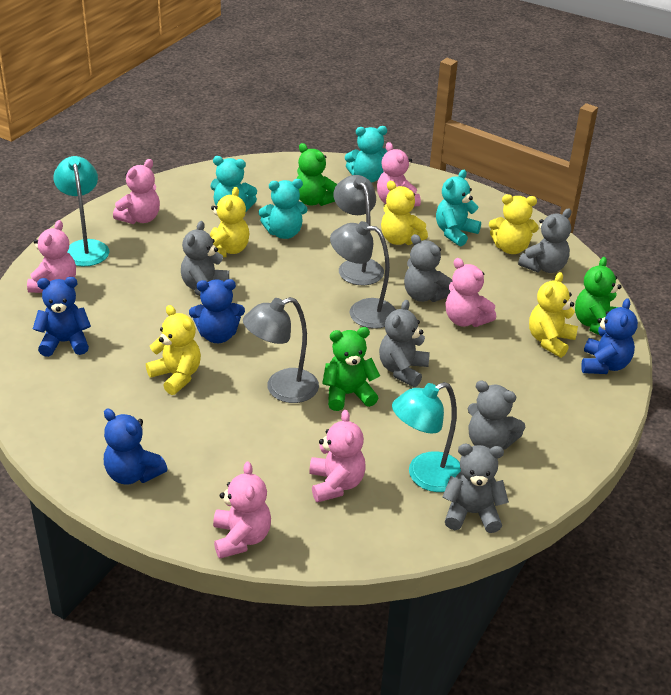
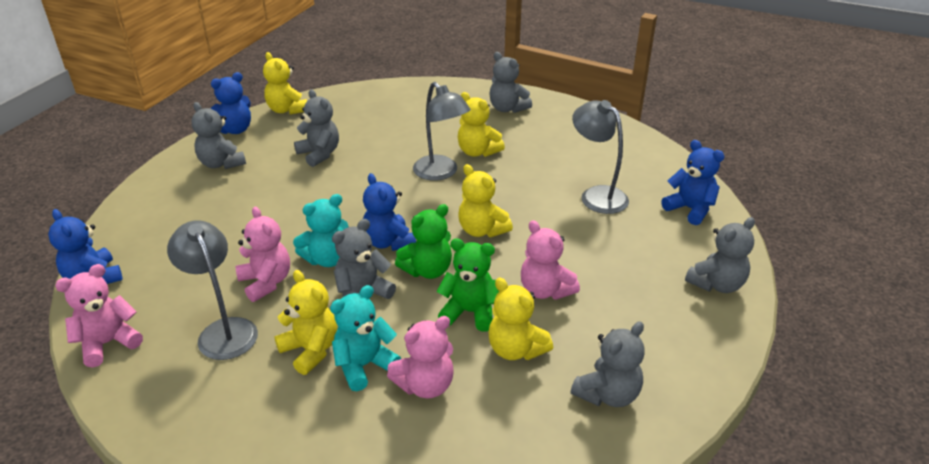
green teddy bear: 3 -> 2
pink teddy bear: 6 -> 4
turquoise lamp: 2 -> 0
turquoise teddy bear: 4 -> 2

